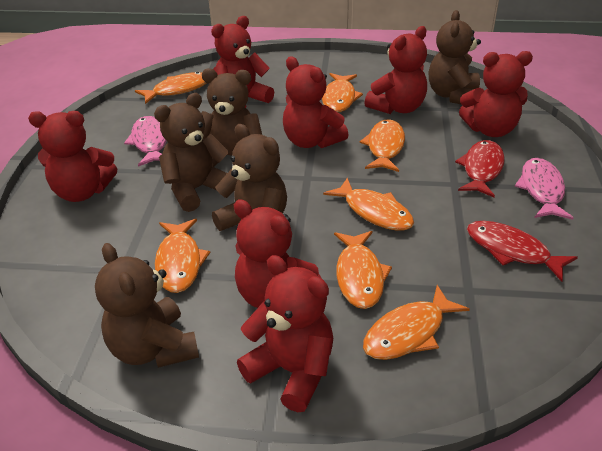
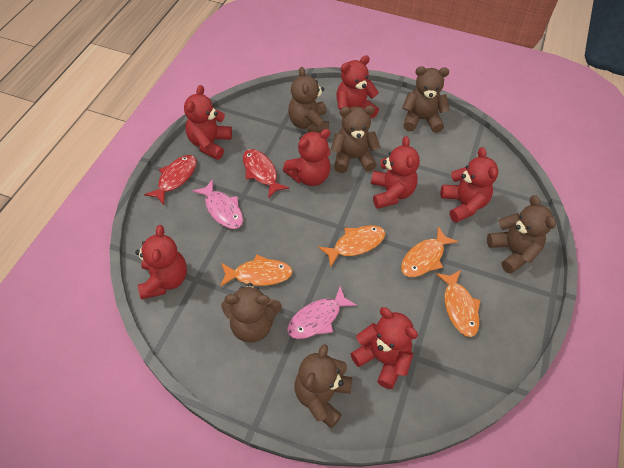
brown teddy bear: 5 -> 6
orange fish: 7 -> 4

